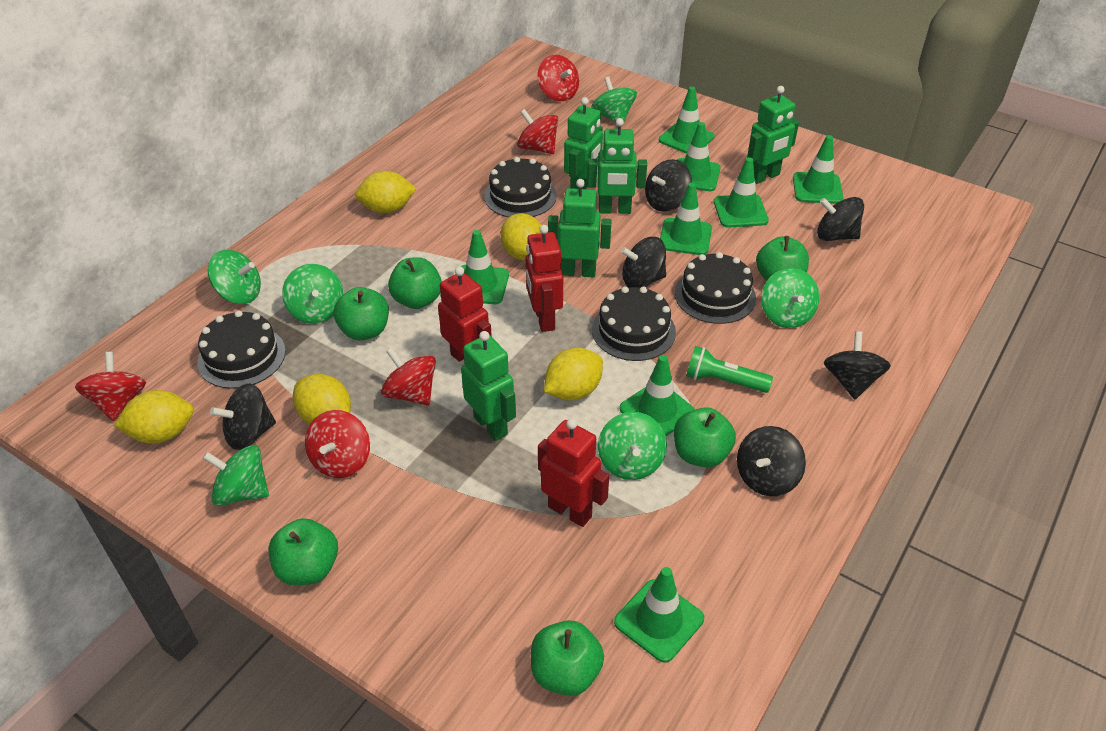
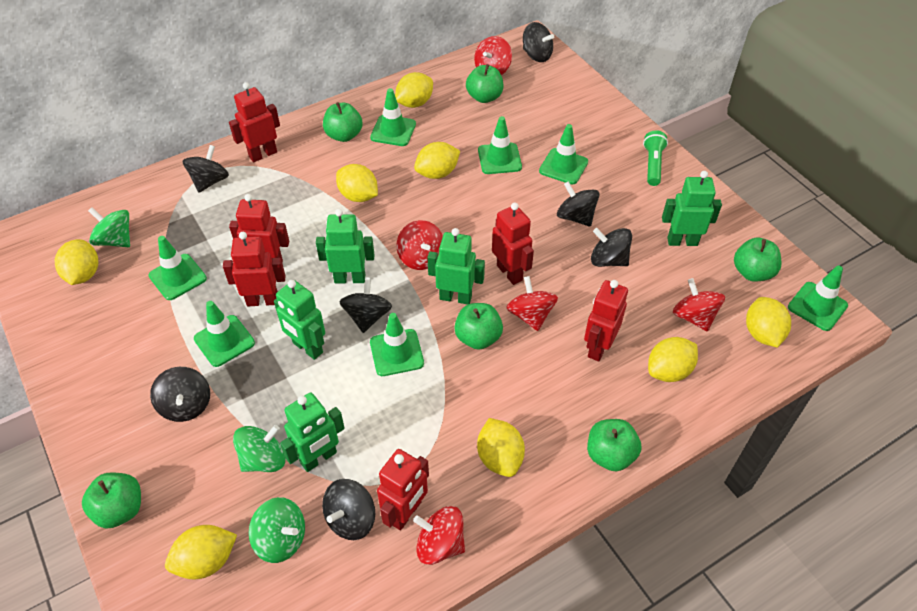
black cake: 4 -> 0
black spinning top: 6 -> 7
green spinning top: 6 -> 3
green traffic cone: 8 -> 7
red robot: 3 -> 6
yellow lemon: 5 -> 8

